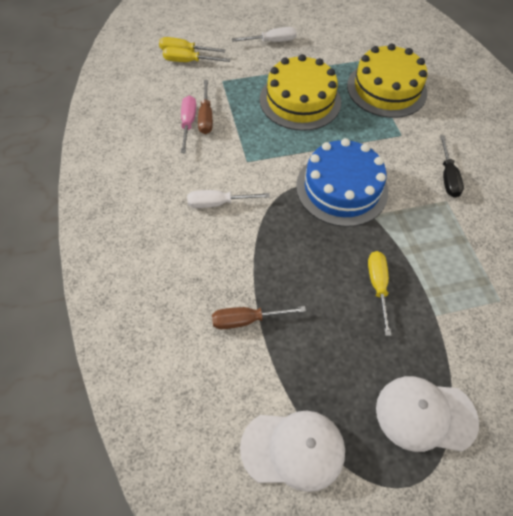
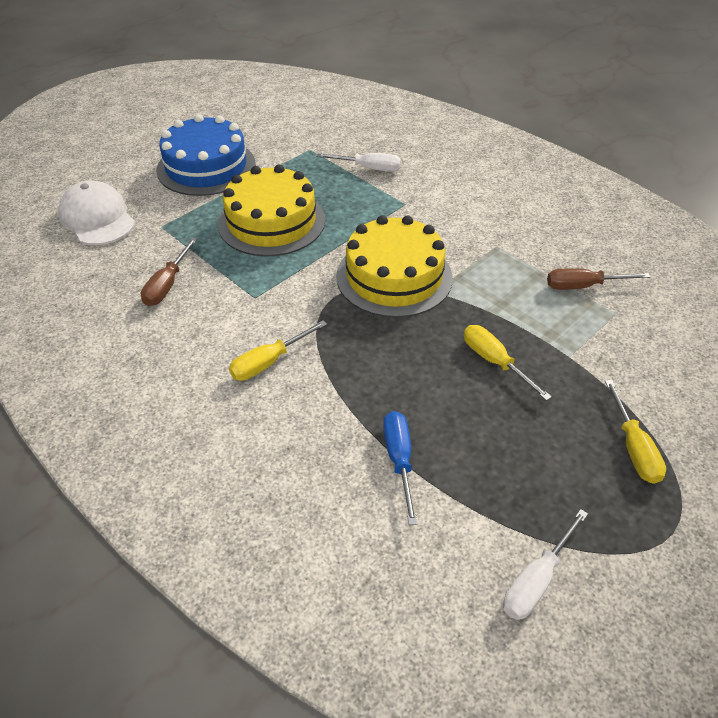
black screwdriver: 1 -> 0
blue screwdriver: 0 -> 1
pink screwdriver: 1 -> 0
white cap: 2 -> 1

